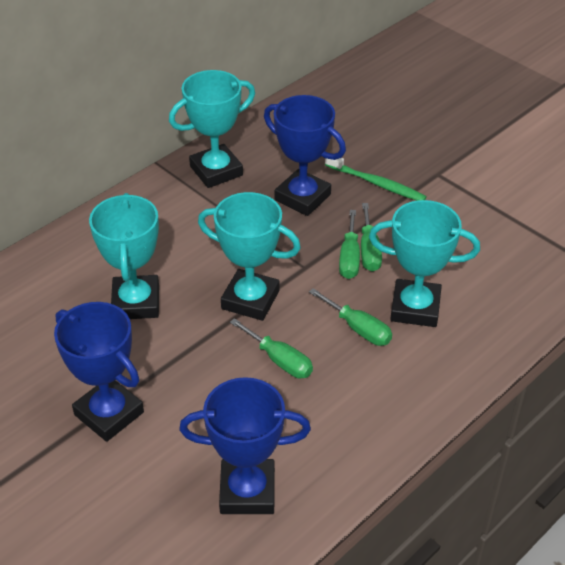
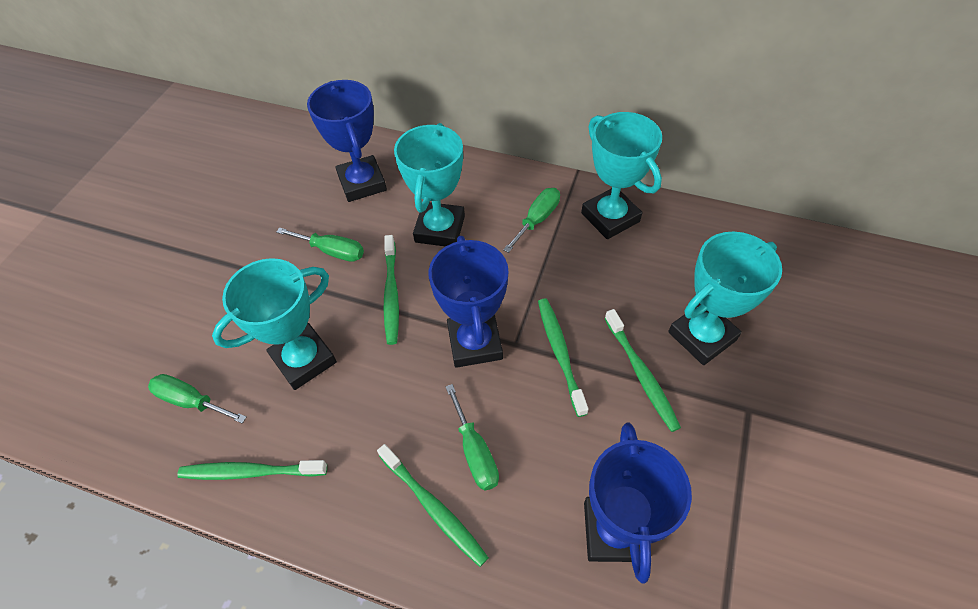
green toothbrush: 1 -> 5

